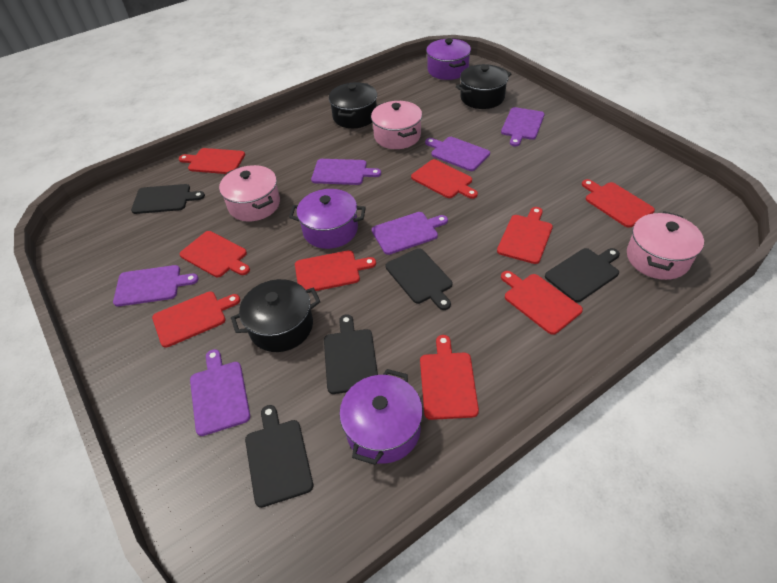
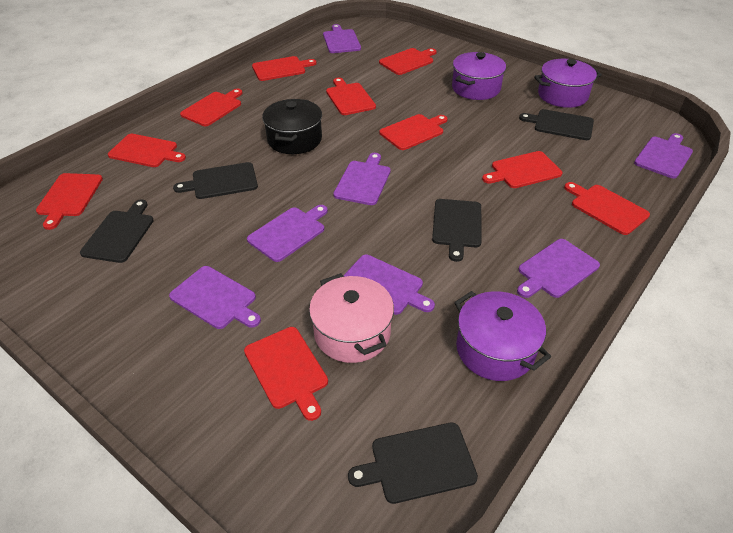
black pot: 3 -> 1
pink pot: 3 -> 1
purple cutting board: 6 -> 7
red cutting board: 9 -> 10

